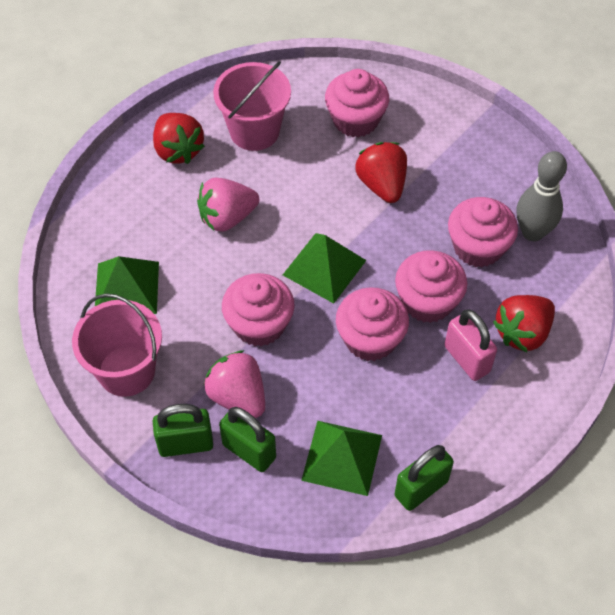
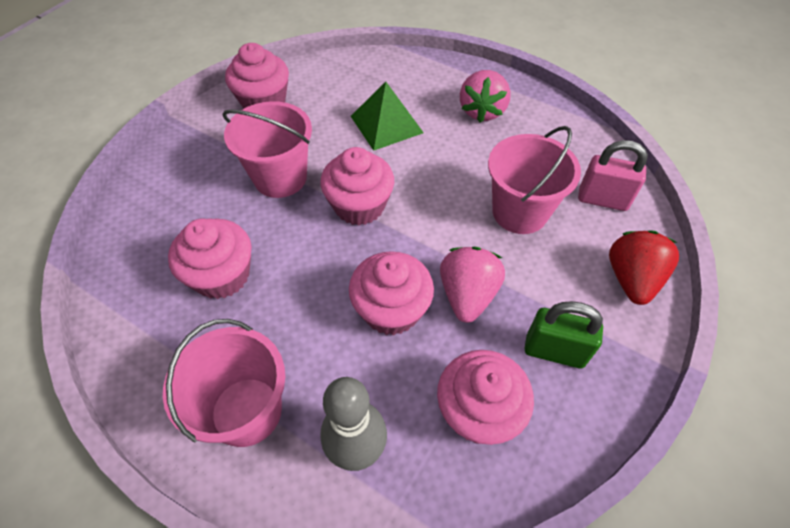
green padlock: 3 -> 1
green pyramid: 3 -> 1
pink bucket: 2 -> 3
red strawberry: 3 -> 1

